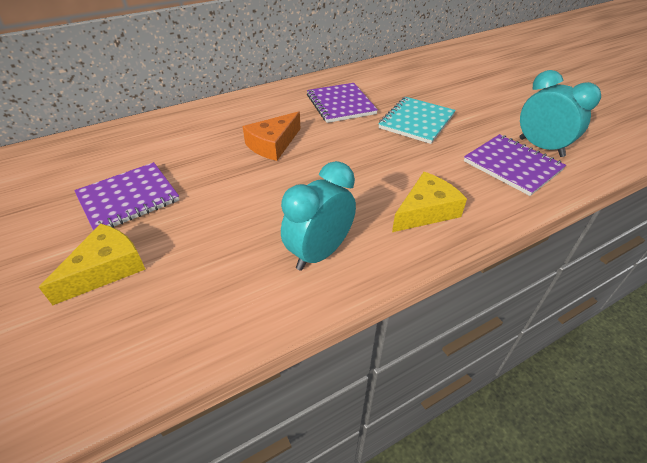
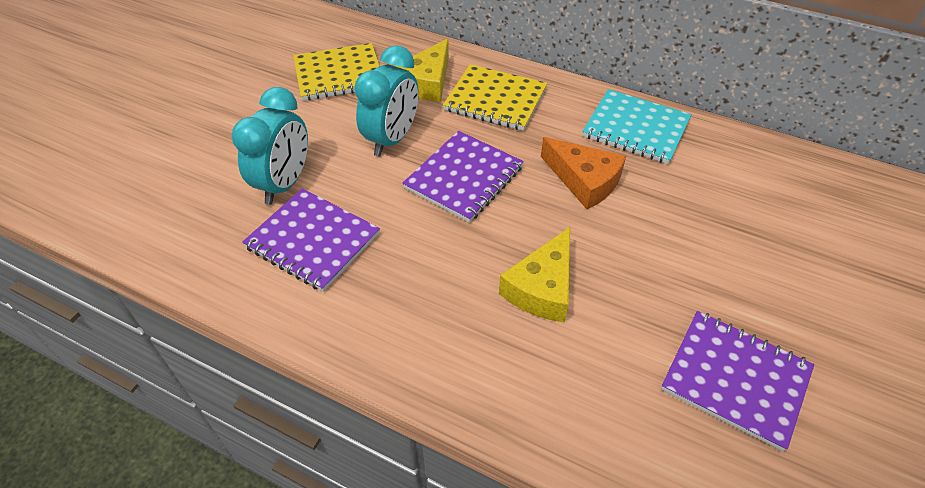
yellow notebook: 0 -> 2

